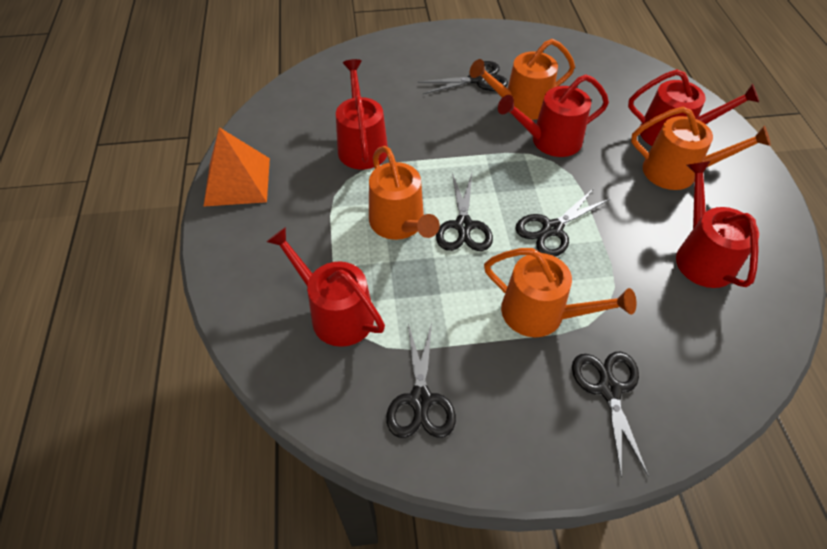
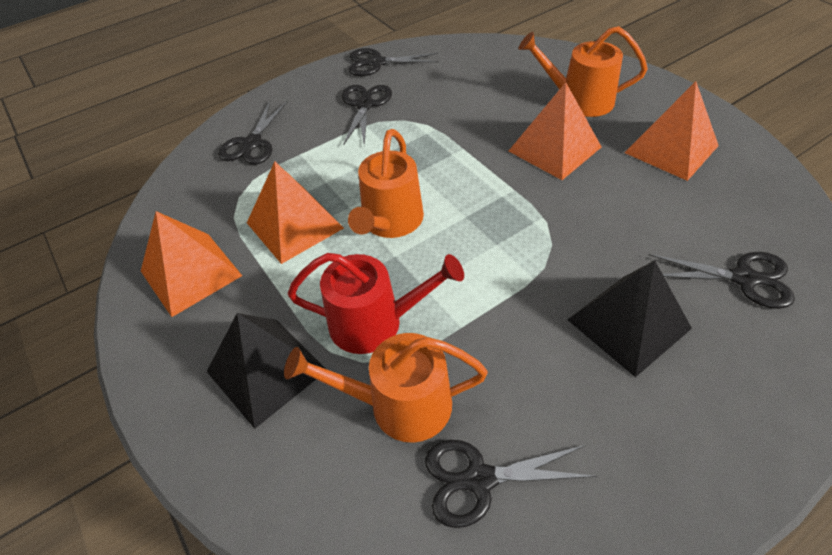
black pyramid: 0 -> 2
orange pyramid: 1 -> 4
orange watering can: 4 -> 3
red watering can: 5 -> 1

